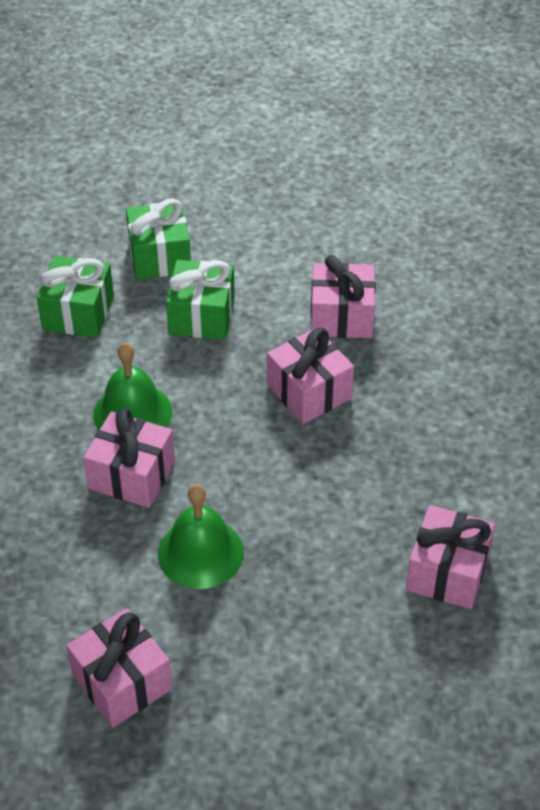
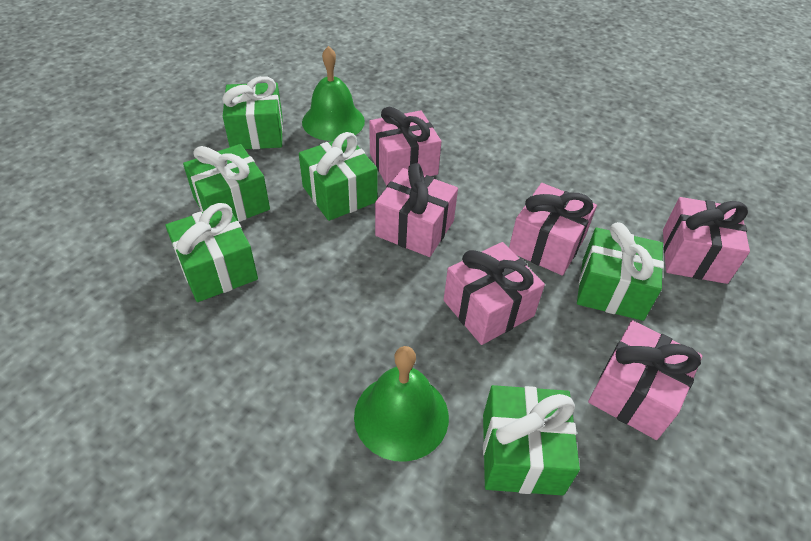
green gift: 3 -> 6
pink gift: 5 -> 6

